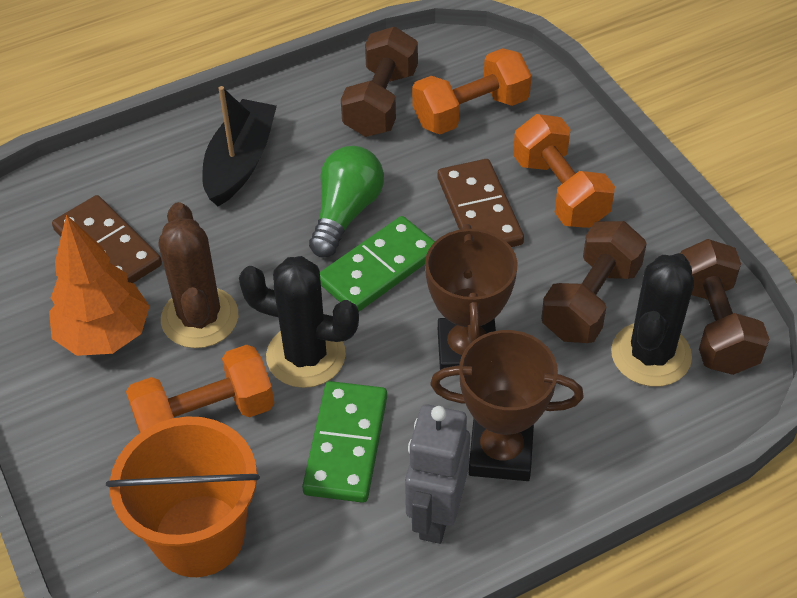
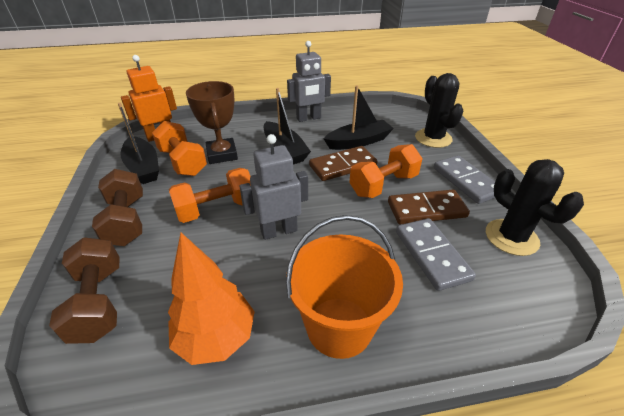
black boat: 1 -> 3
brown cactus: 1 -> 0
brown dumbbell: 3 -> 2
brown trophy: 2 -> 1
green domino: 2 -> 0
green light bulb: 1 -> 0
grey domino: 0 -> 2
grey robot: 1 -> 2
orange robot: 0 -> 1

